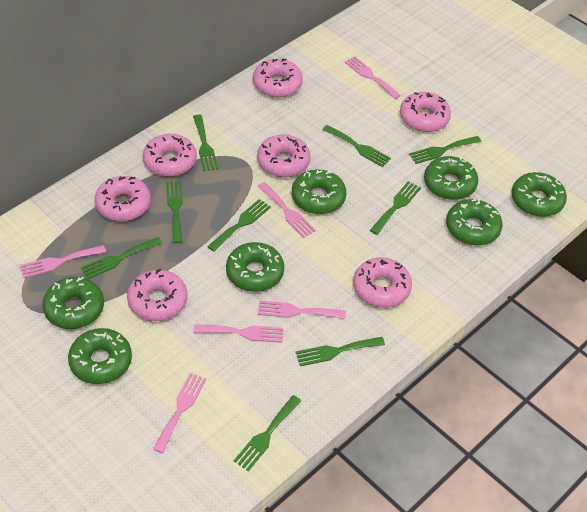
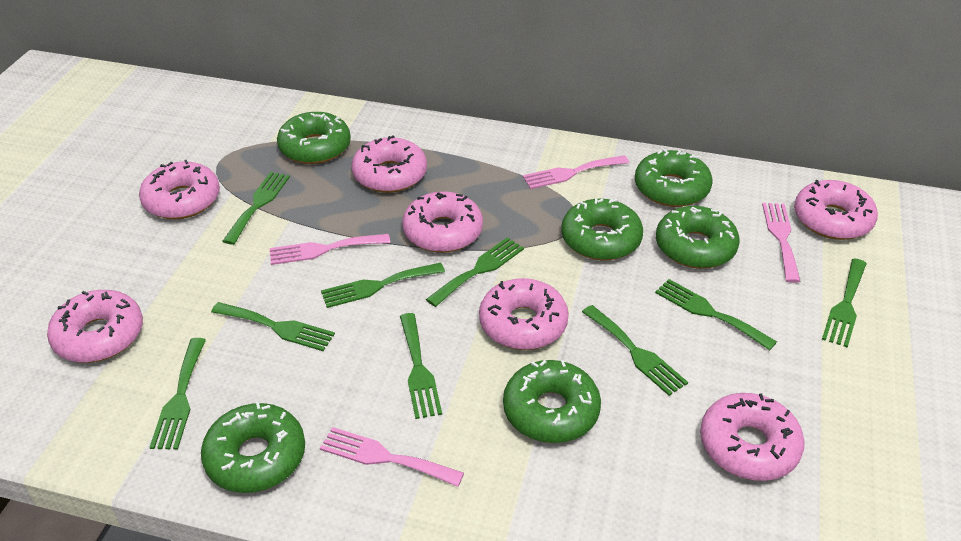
green donut: 7 -> 6
pink fork: 6 -> 4

